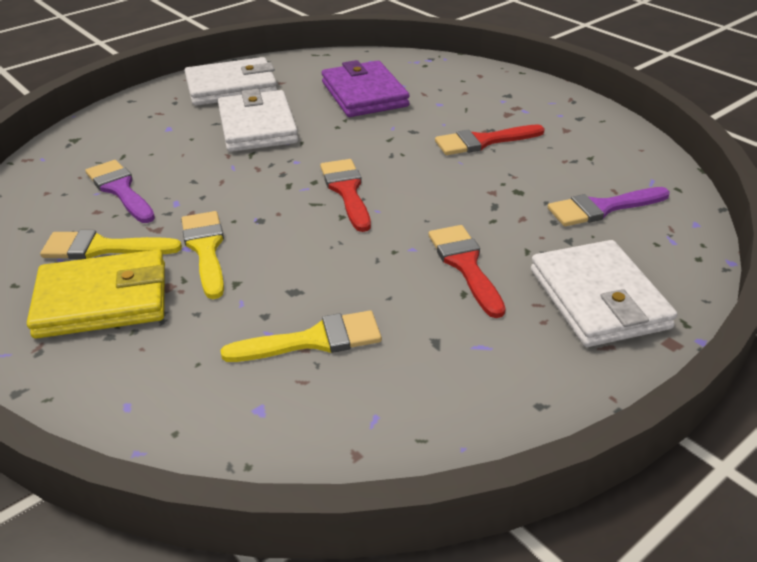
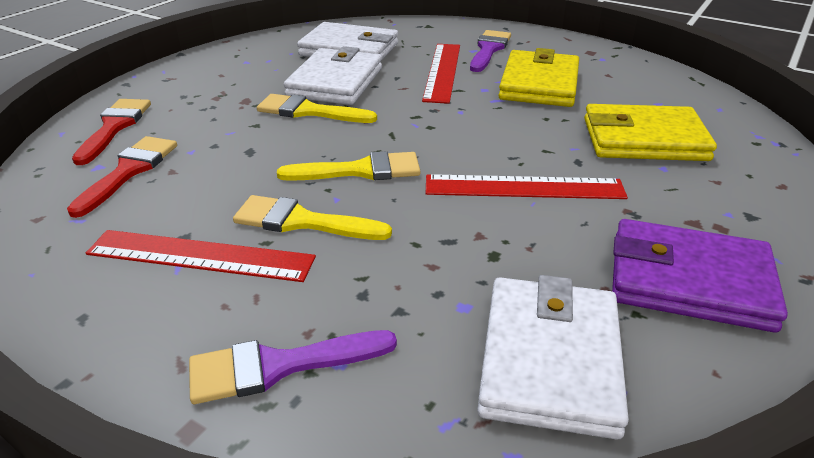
red brush: 3 -> 2
red ruler: 0 -> 3
yellow wallet: 1 -> 2

